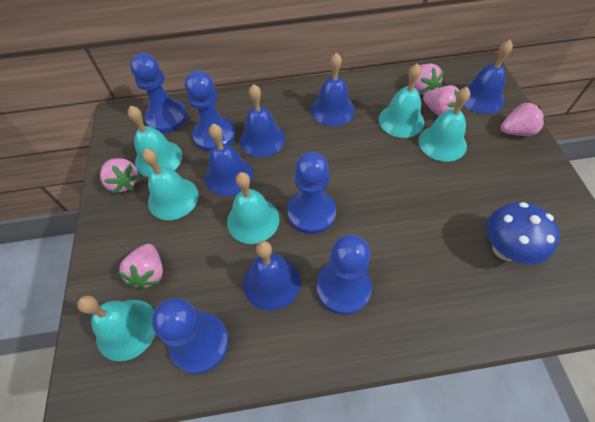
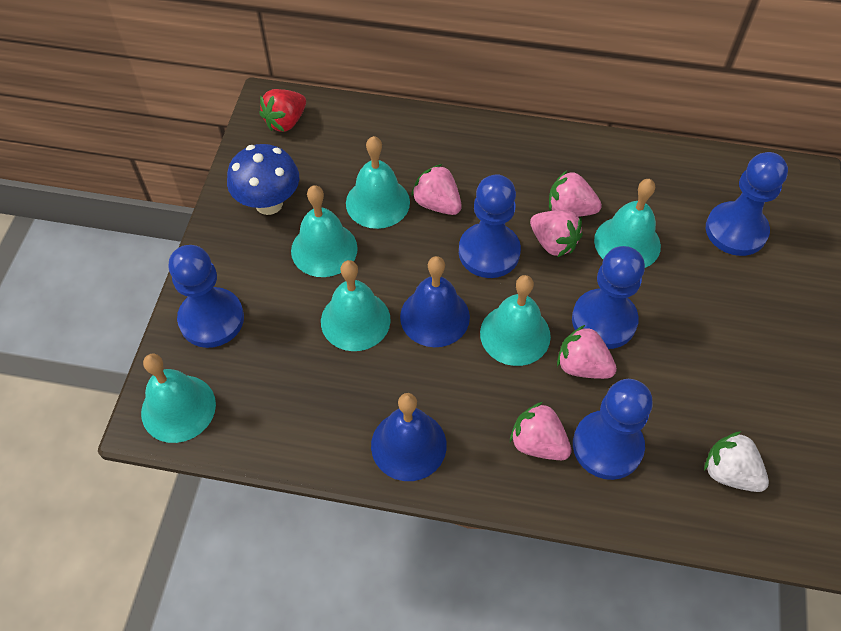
blue bell: 5 -> 2
red strawberry: 0 -> 1
white strawberry: 0 -> 1

